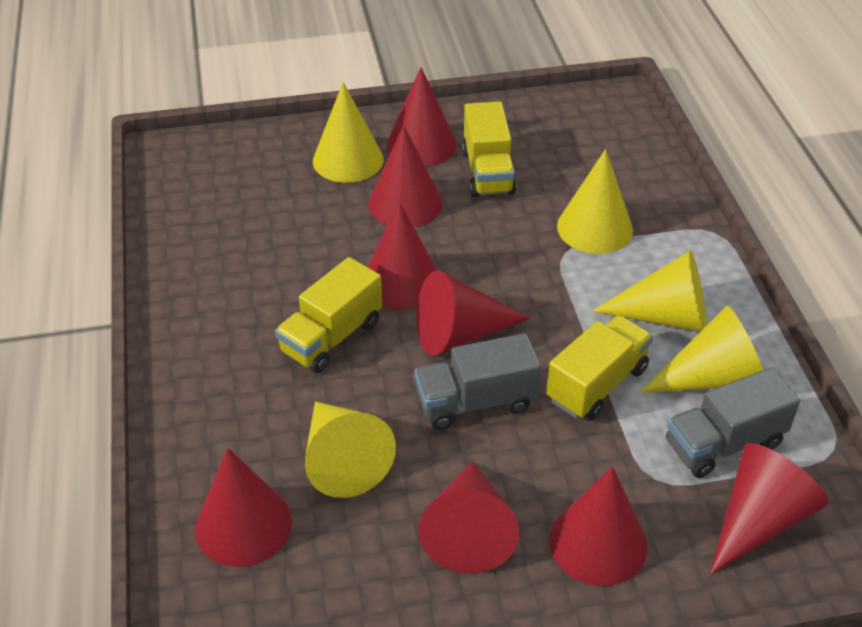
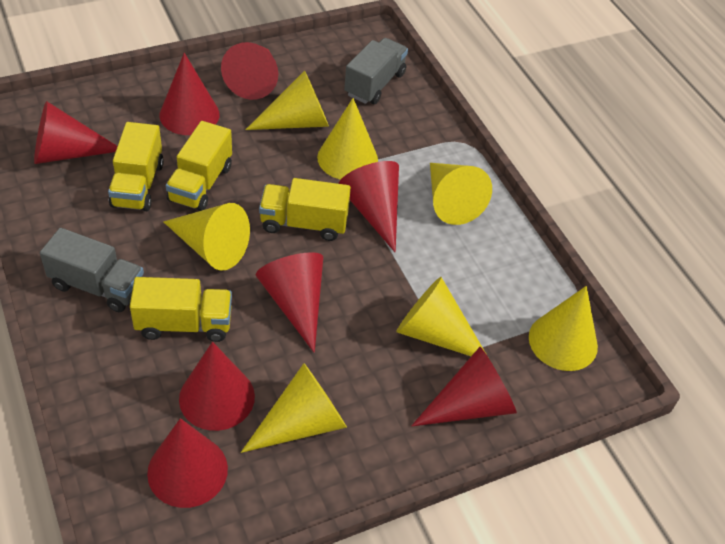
yellow cone: 5 -> 7
yellow truck: 3 -> 4

